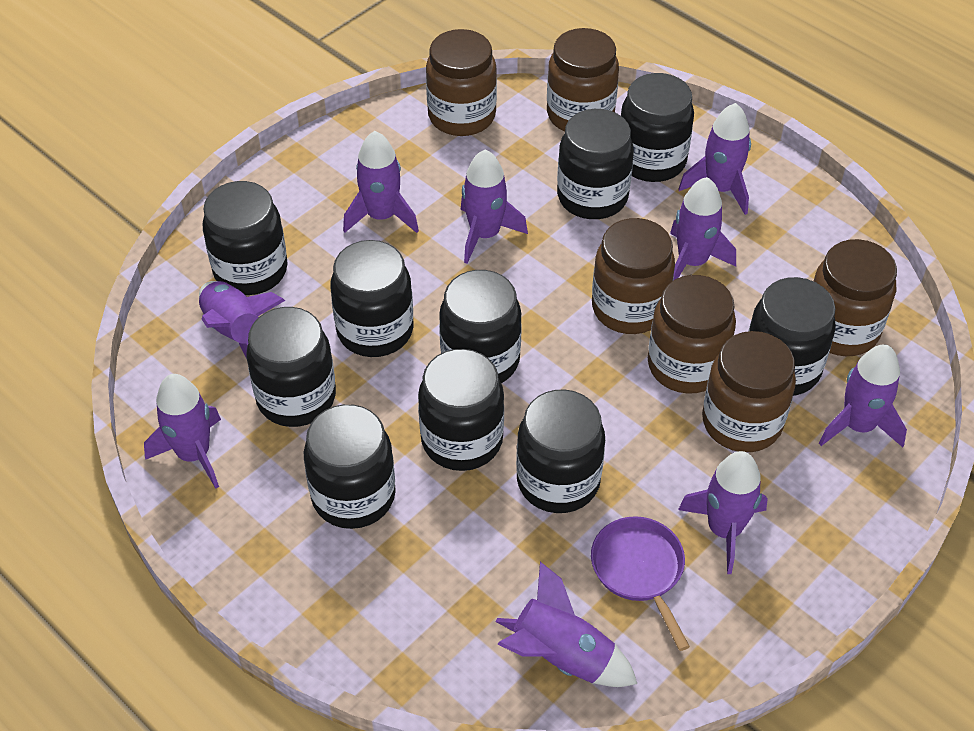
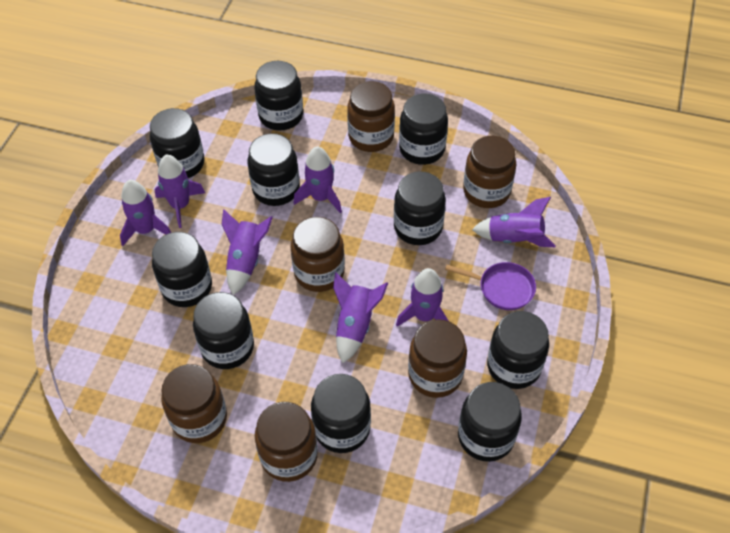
purple rocket: 9 -> 7

